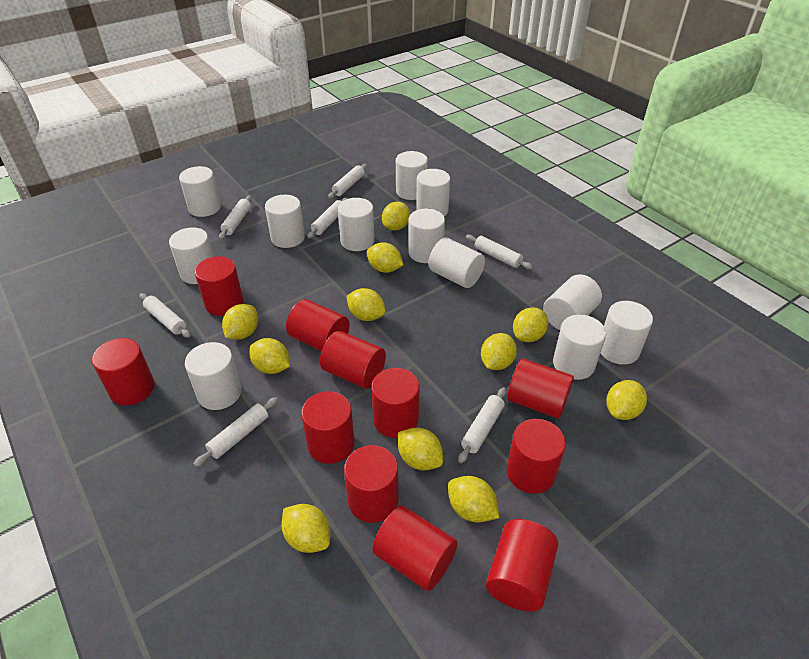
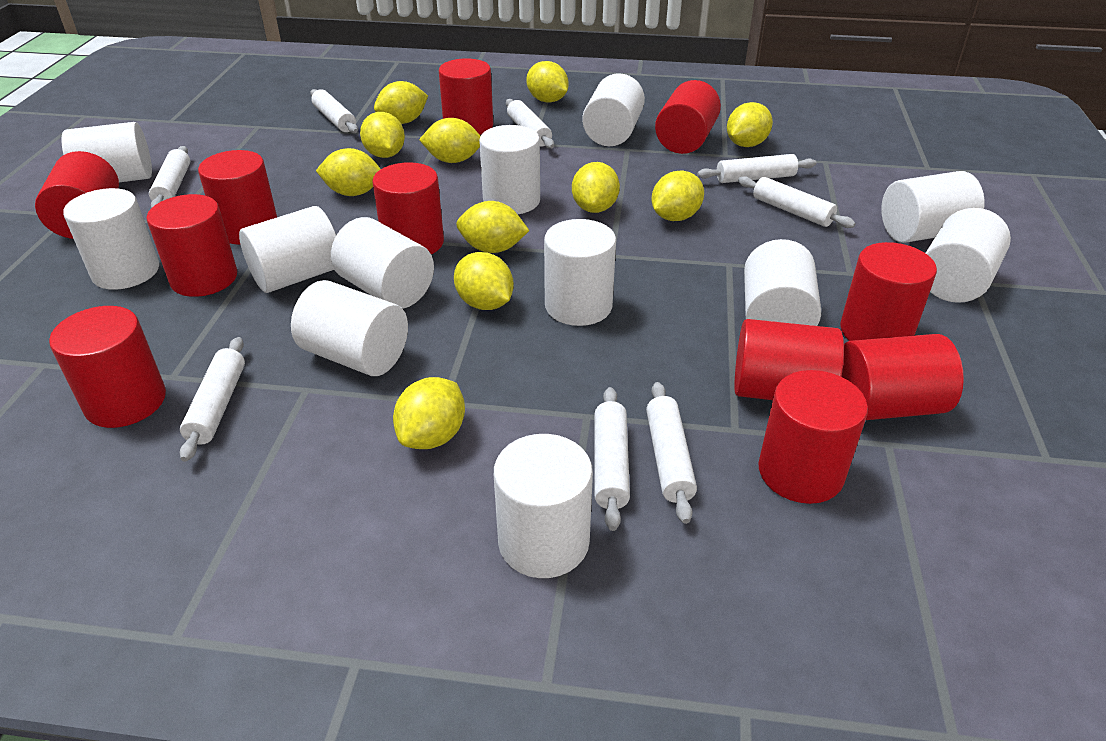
white rolling pin: 7 -> 8

